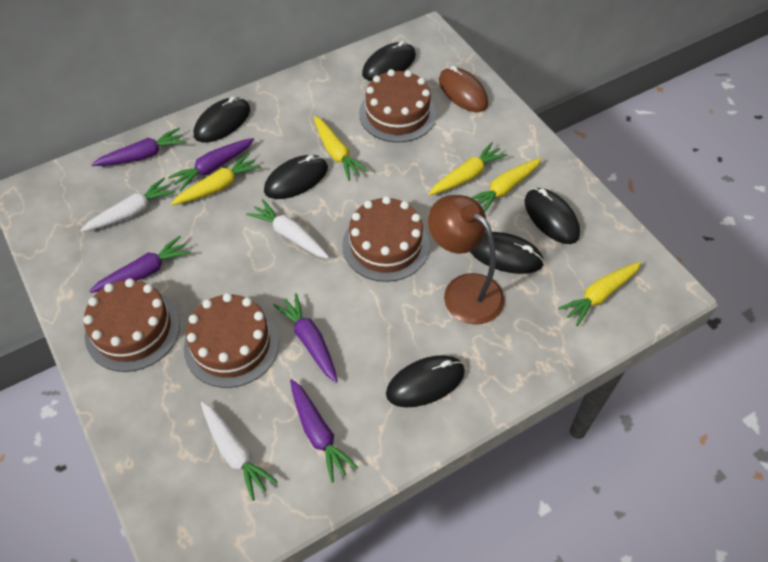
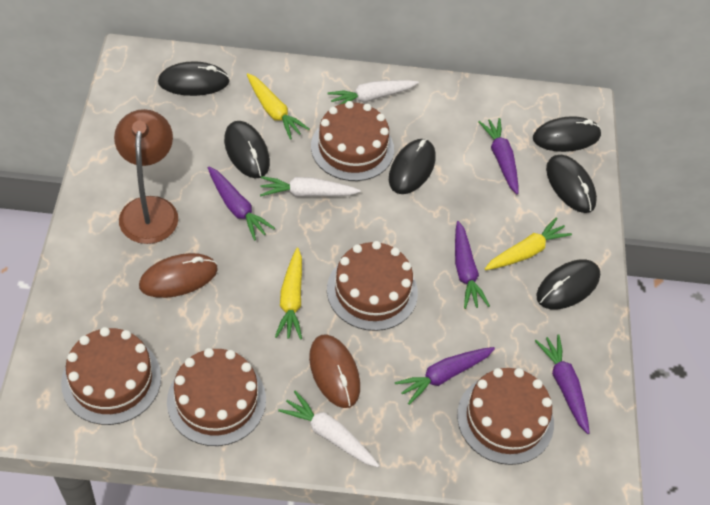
brown cake: 4 -> 5
brown mouse: 1 -> 2
yellow carrot: 5 -> 3

